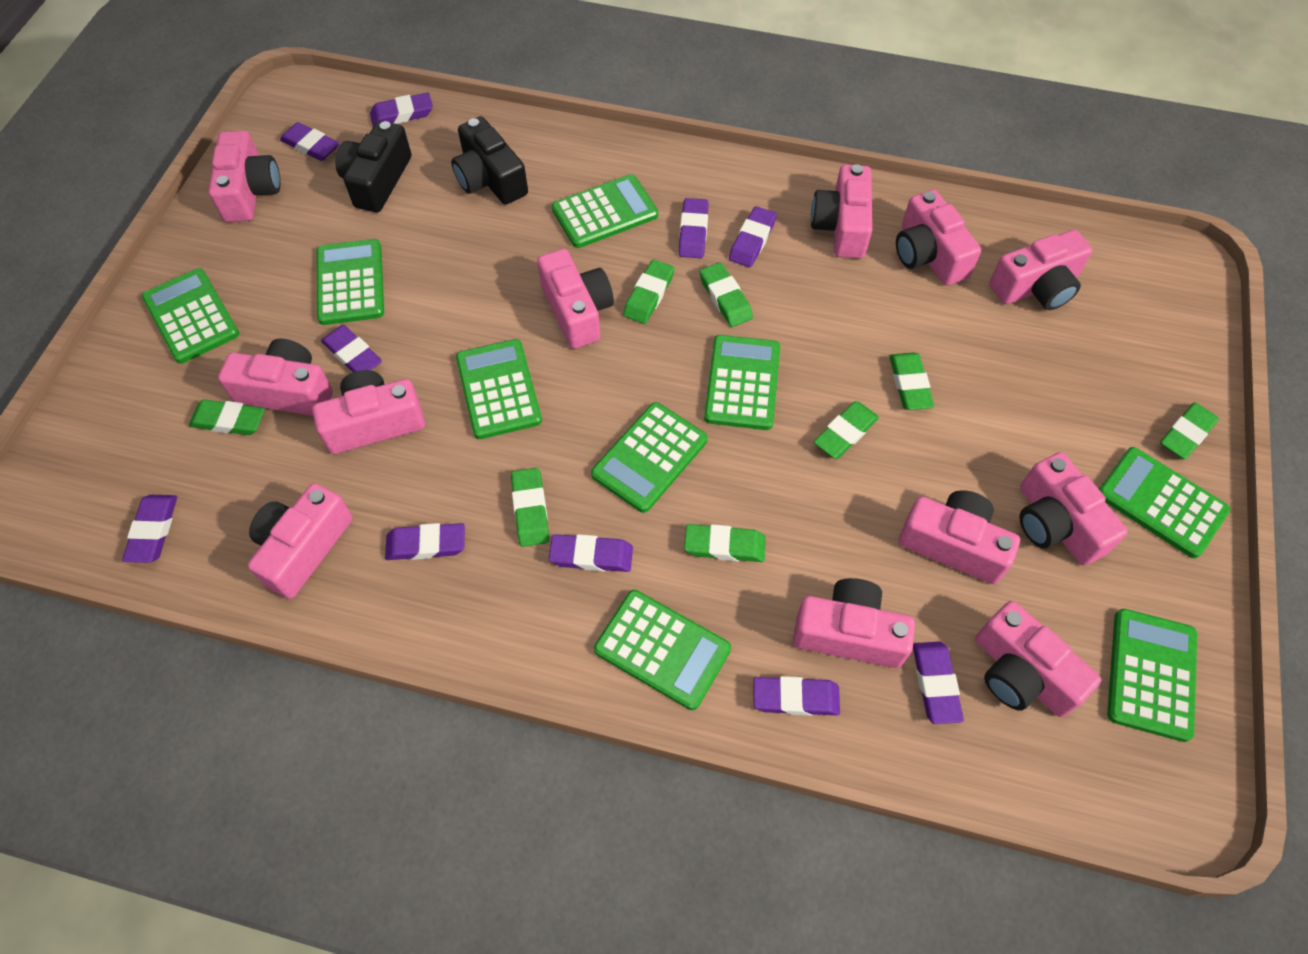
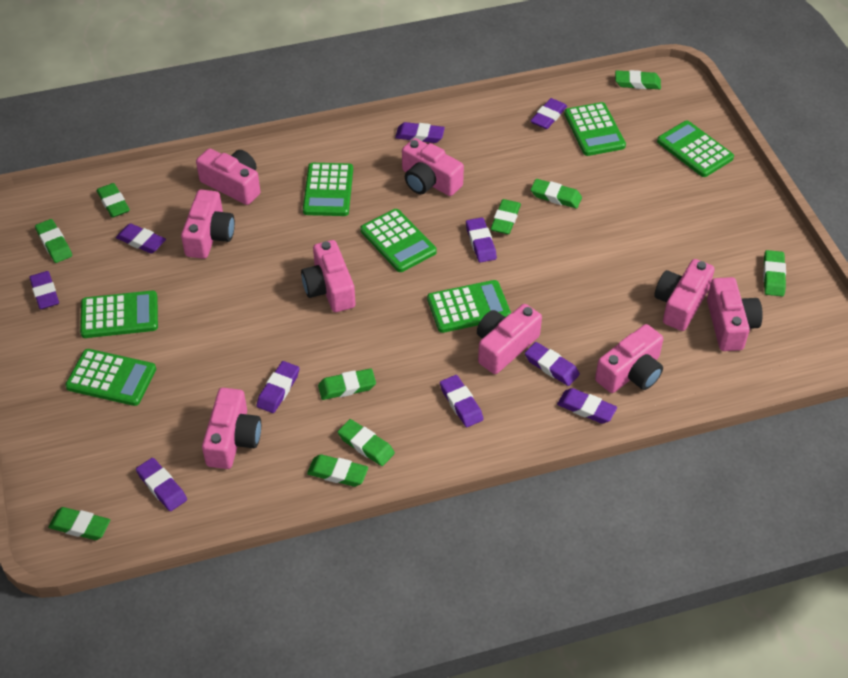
black camera: 2 -> 0
green calculator: 9 -> 7
green eraser: 8 -> 10
pink camera: 12 -> 9

